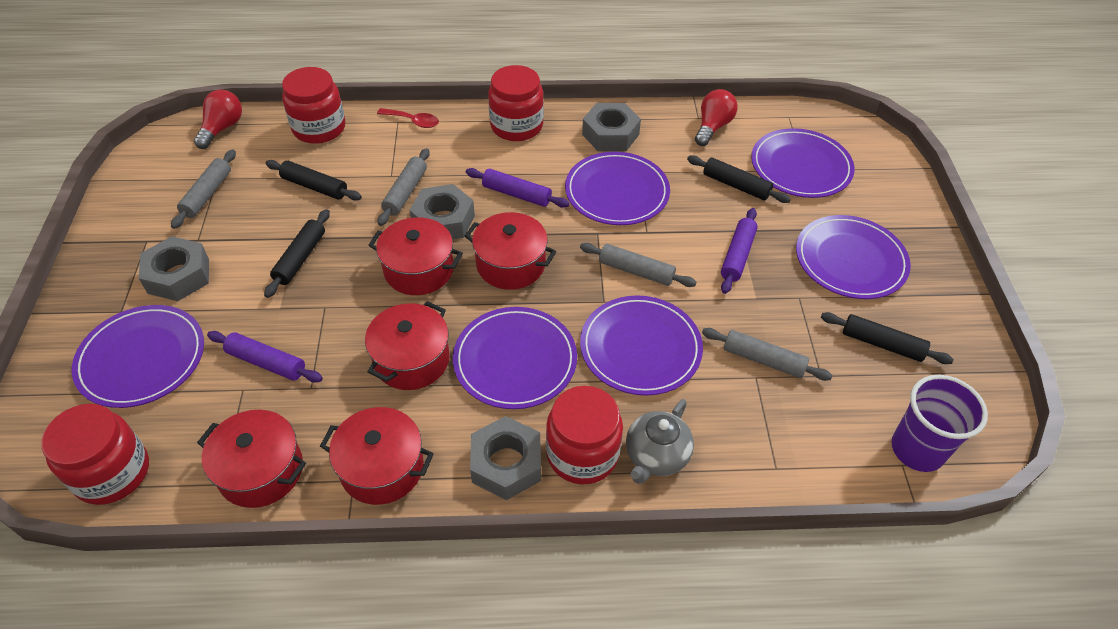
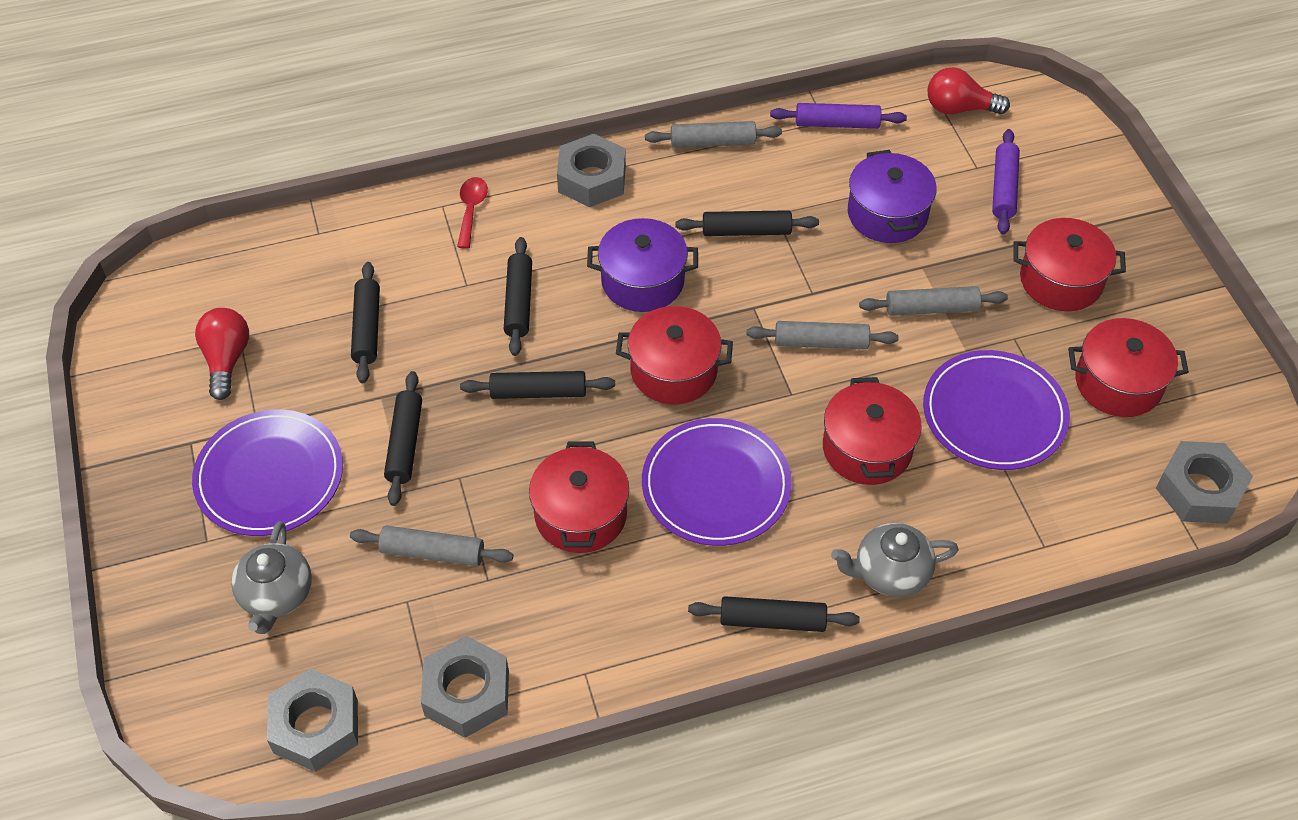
black rolling pin: 4 -> 6
grey teapot: 1 -> 2
purple cup: 1 -> 0
purple plate: 6 -> 3
purple pot: 0 -> 2
purple rolling pin: 3 -> 2
red jar: 4 -> 0

